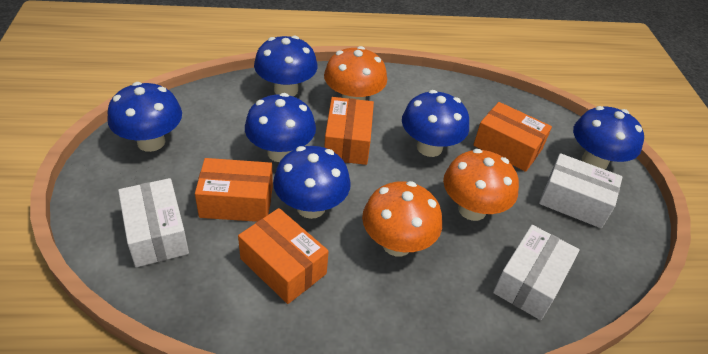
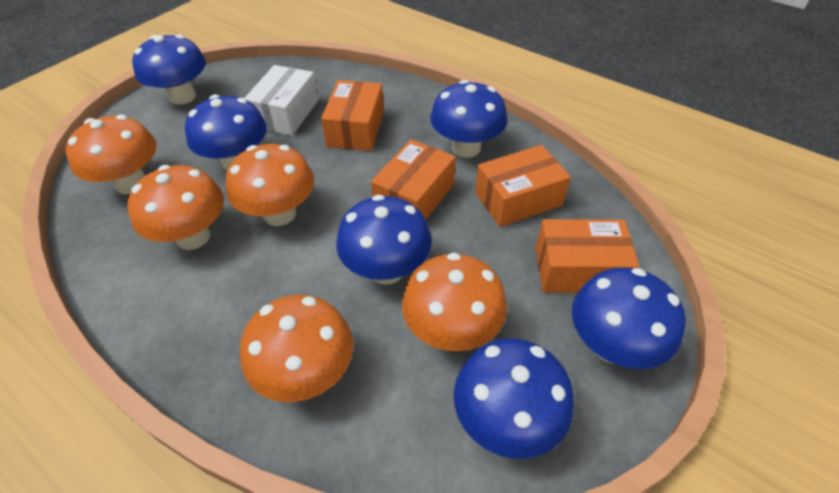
orange mushroom: 3 -> 5
white box: 3 -> 1

